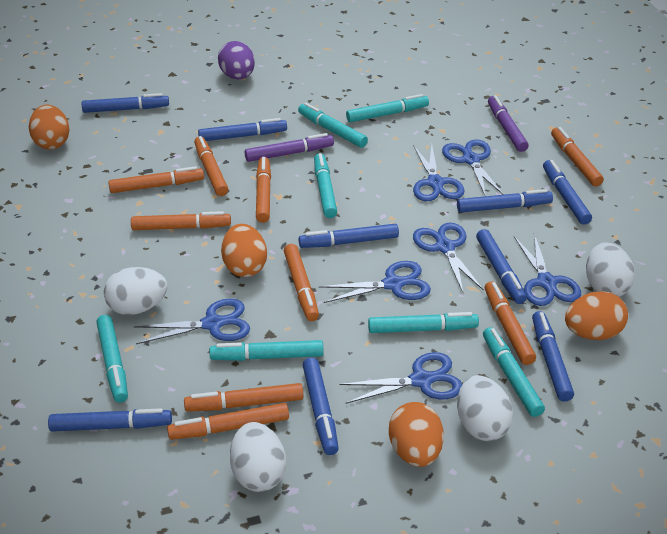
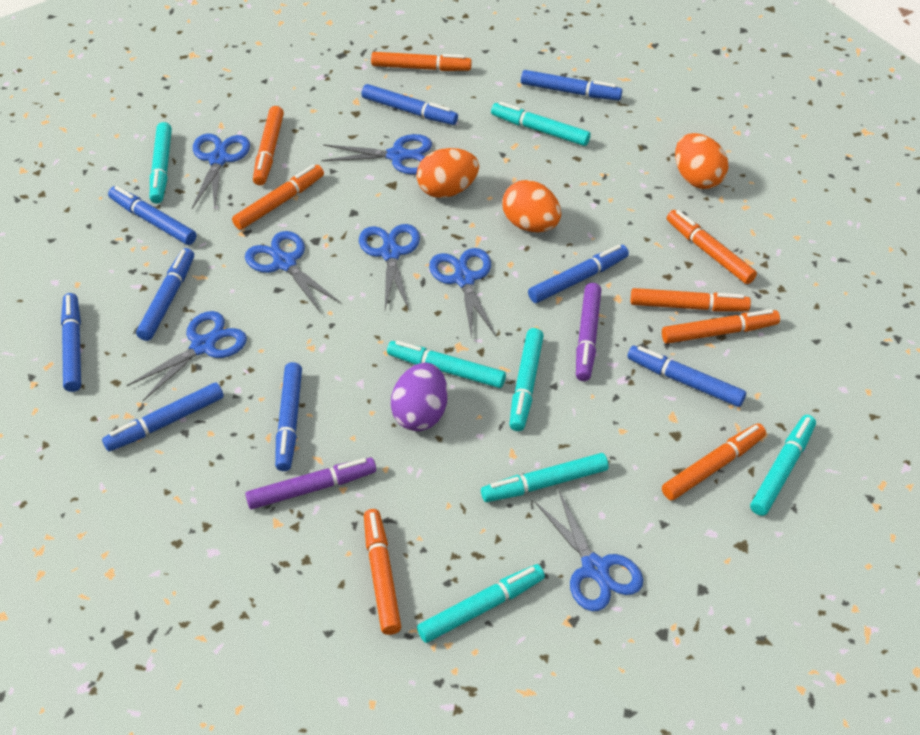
orange egg: 4 -> 3
orange marker: 9 -> 8
white egg: 4 -> 0

